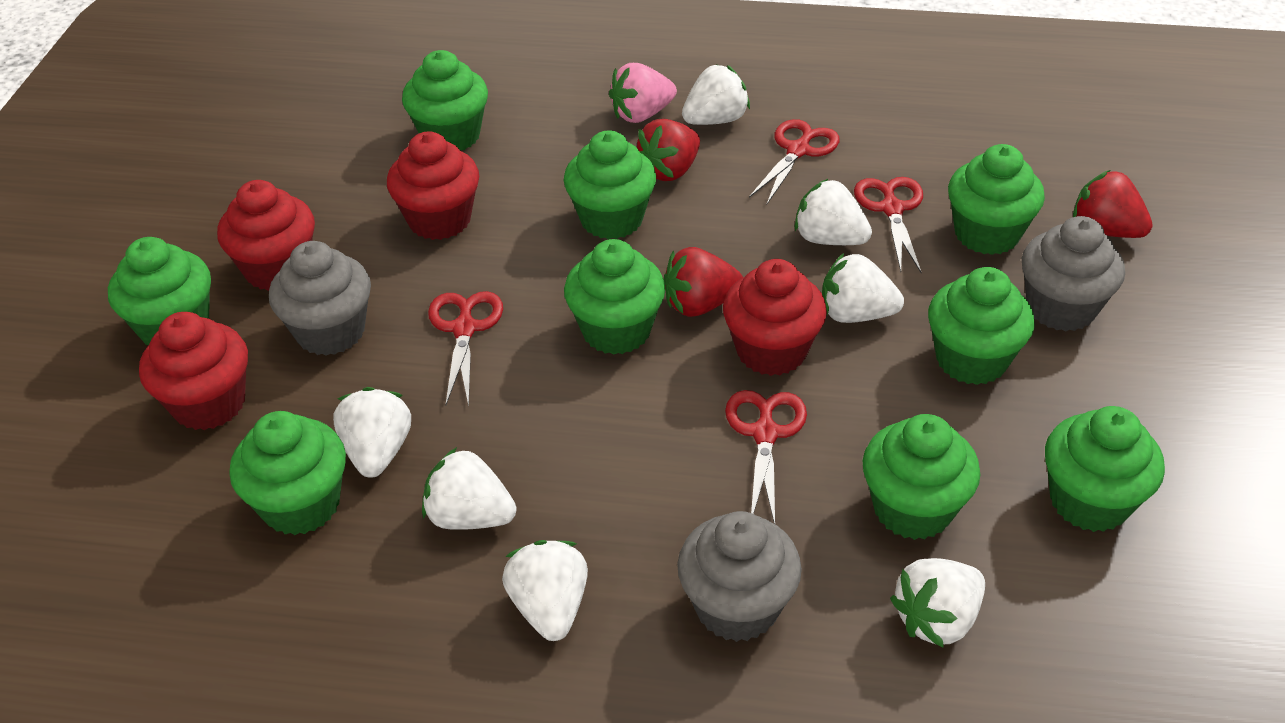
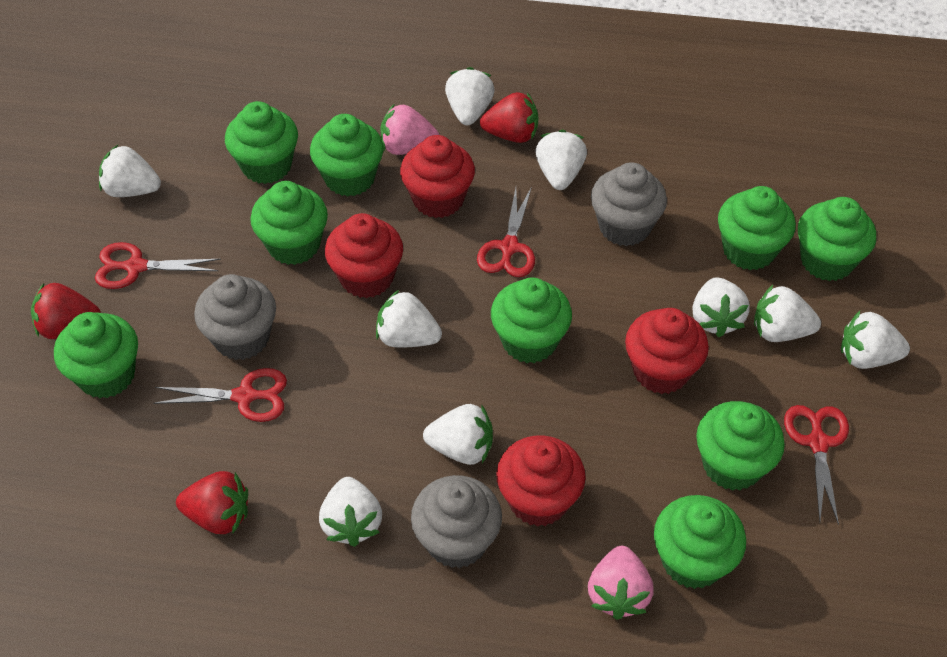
pink strawberry: 1 -> 2
white strawberry: 7 -> 9

